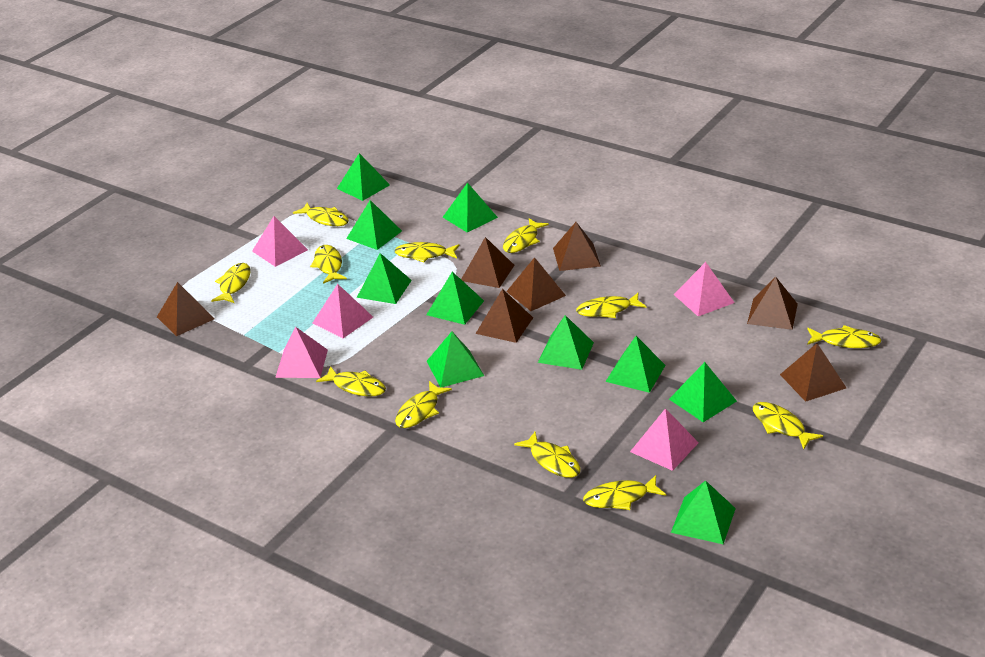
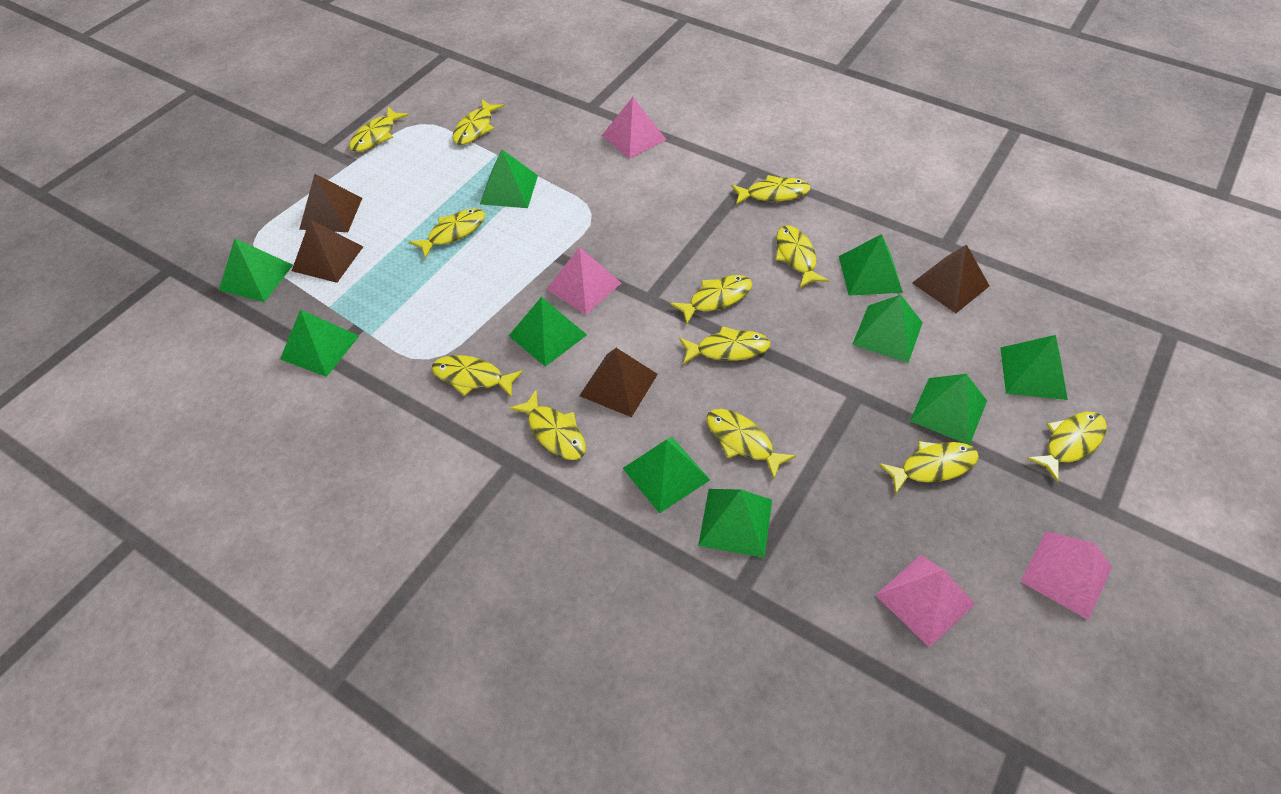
brown pyramid: 7 -> 4
pink pyramid: 5 -> 4

